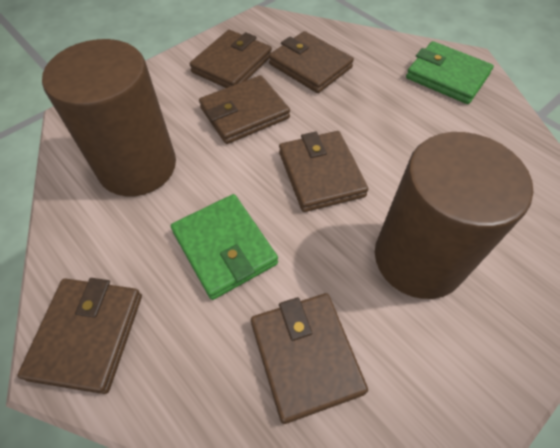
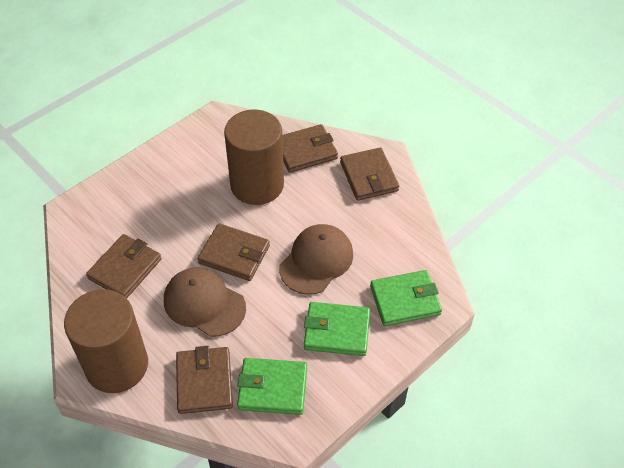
brown cap: 0 -> 2
brown wallet: 6 -> 5
green wallet: 2 -> 3

